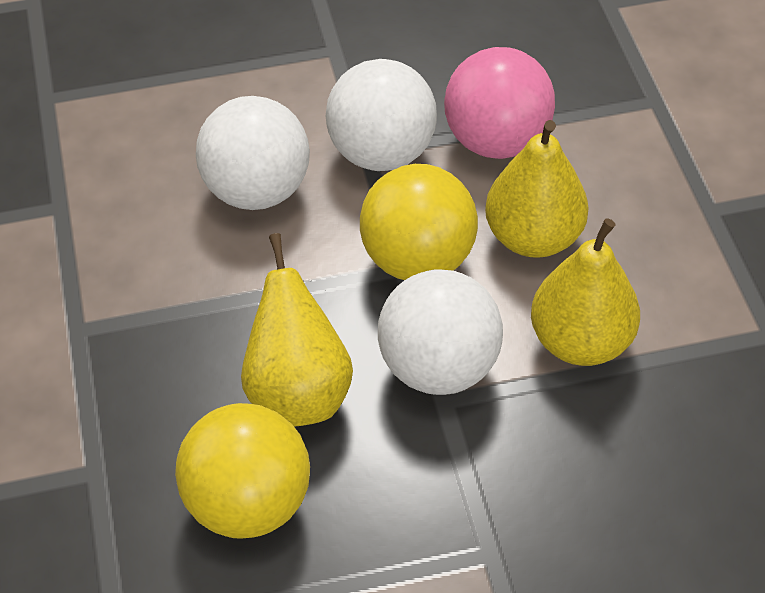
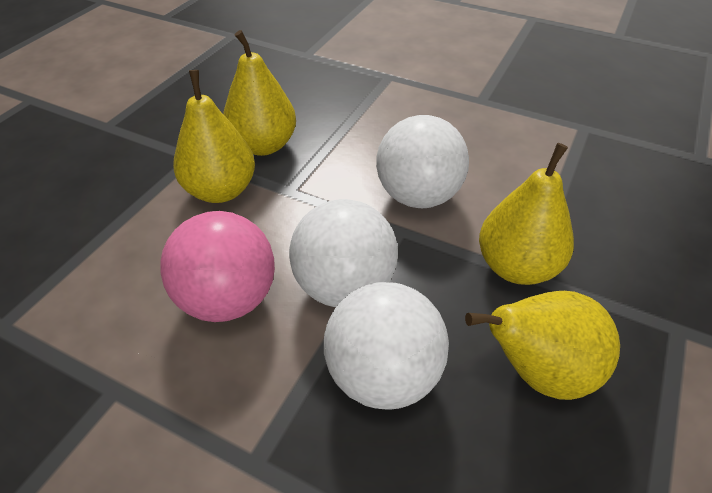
yellow ball: 2 -> 0
yellow pear: 3 -> 4

